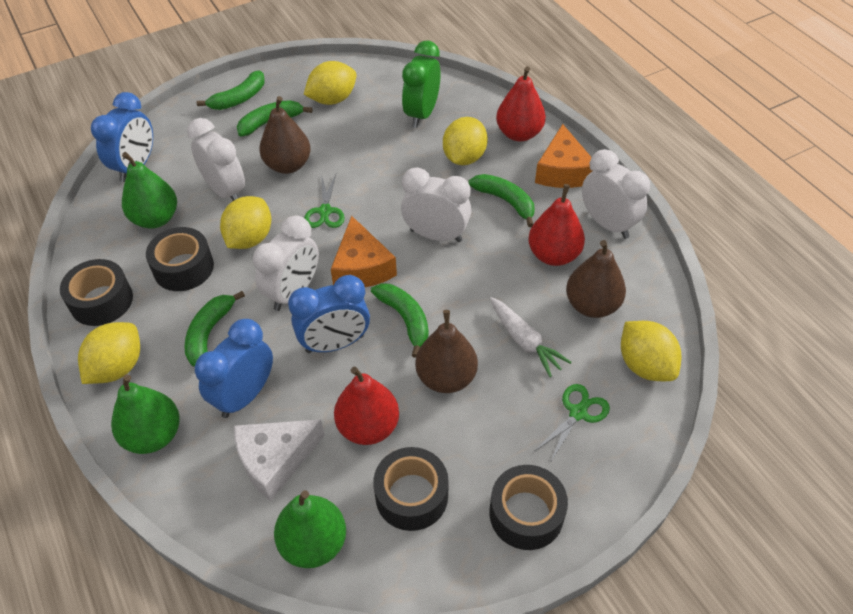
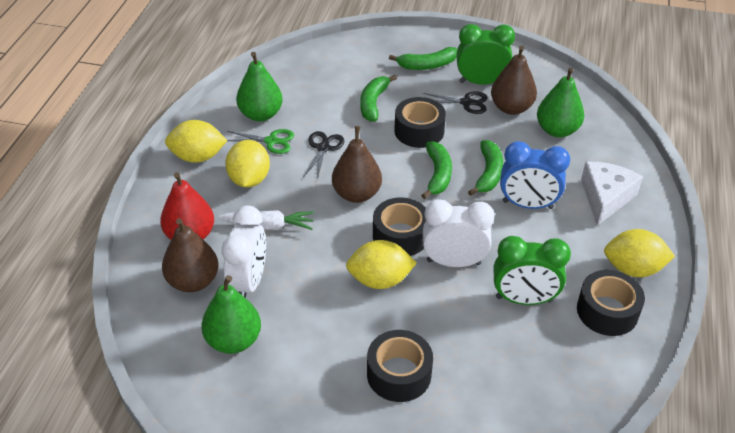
black scissors: 0 -> 2
blue clock: 3 -> 1
green banana: 5 -> 4
green clock: 1 -> 2
green scissors: 2 -> 1
orange cheese: 2 -> 0
red pear: 3 -> 1
white clock: 4 -> 2
yellow lemon: 5 -> 4

